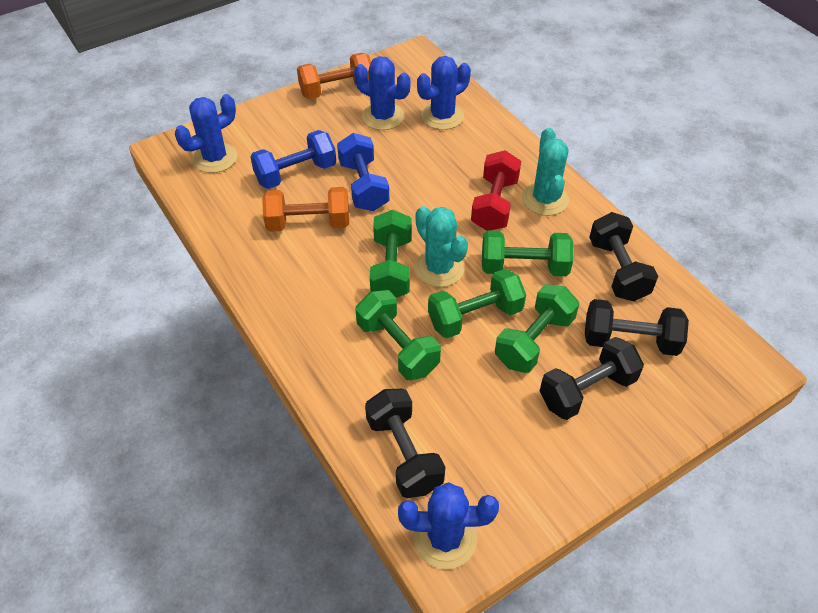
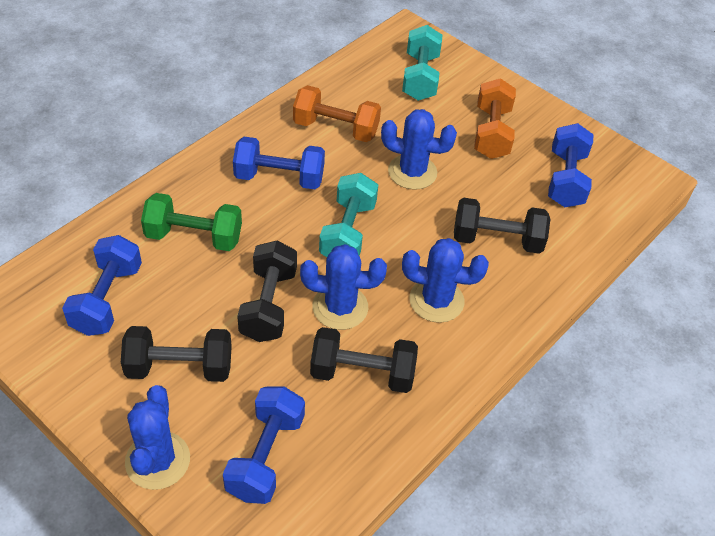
blue dumbbell: 2 -> 4
green dumbbell: 5 -> 1
red dumbbell: 1 -> 0
turquoise cactus: 2 -> 0
turquoise dumbbell: 0 -> 2

